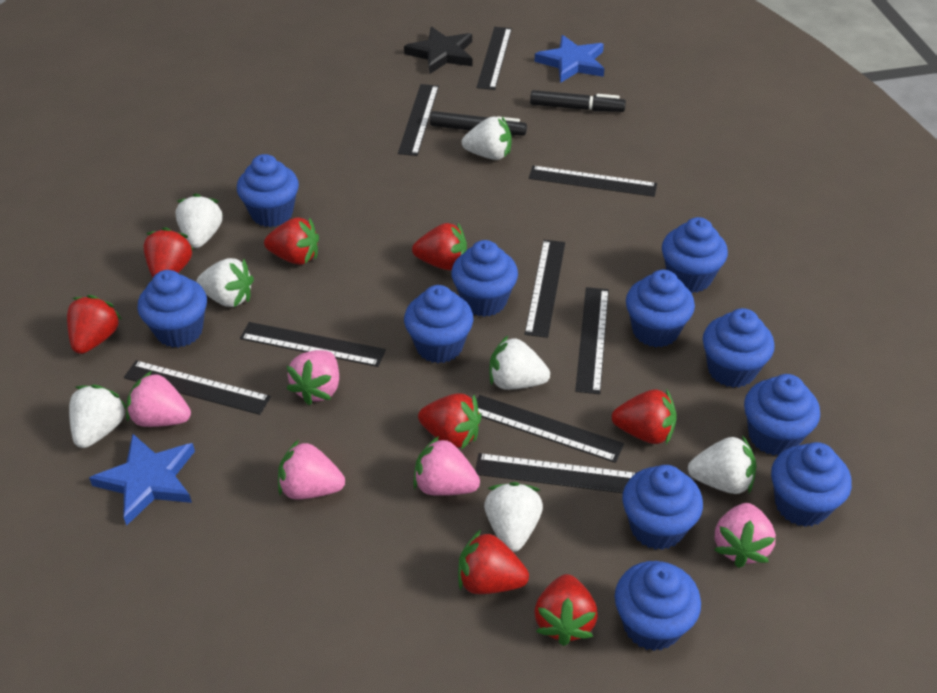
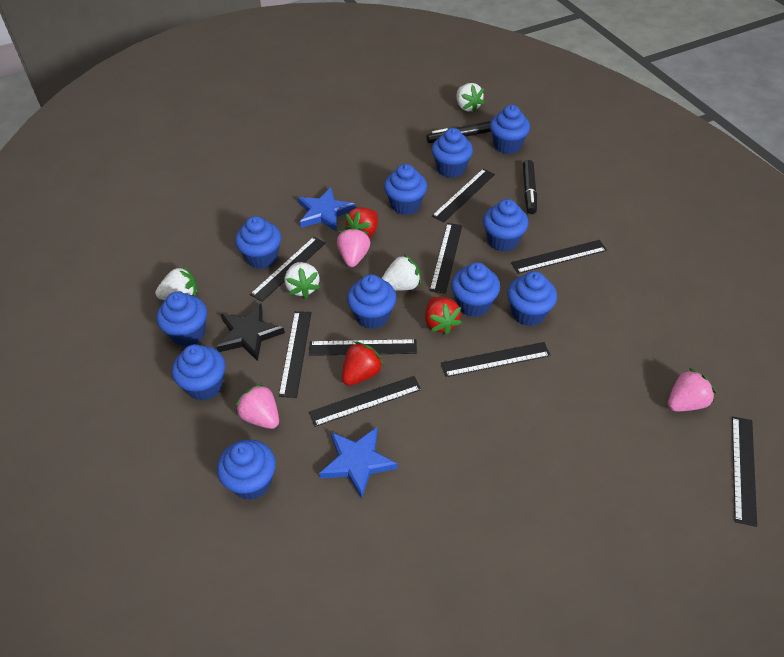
pink strawberry: 5 -> 3
red strawberry: 8 -> 3
white strawberry: 7 -> 4

